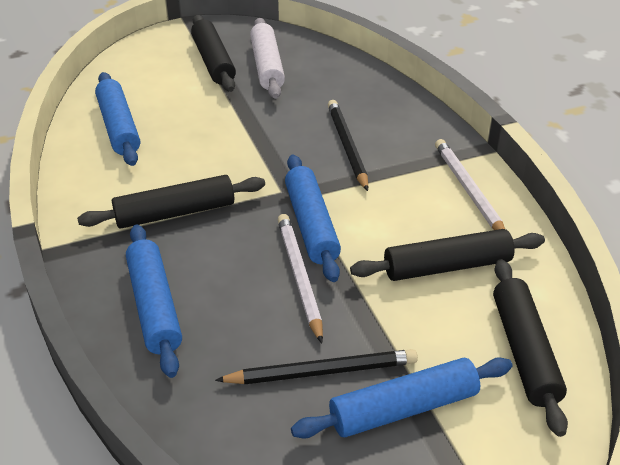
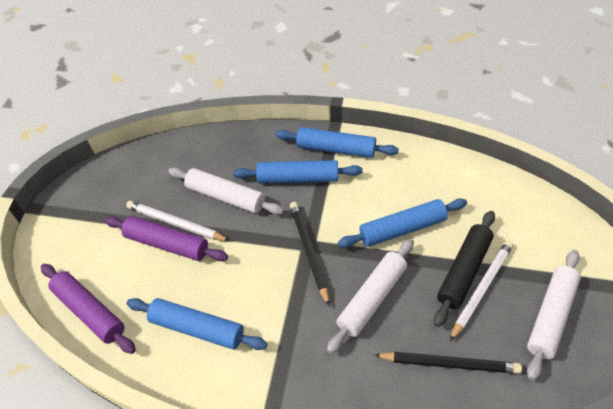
black rolling pin: 4 -> 1
purple rolling pin: 0 -> 2
white rolling pin: 1 -> 3

